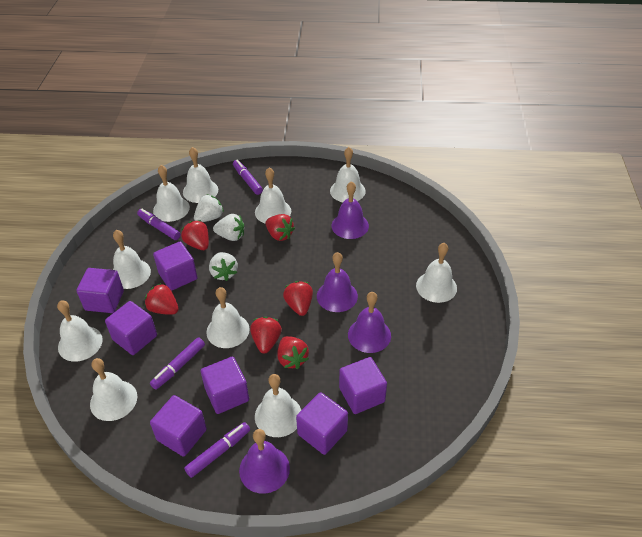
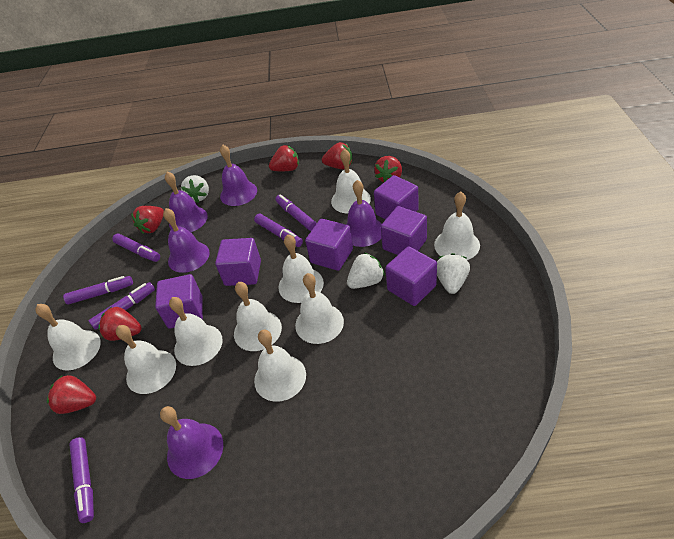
purple bell: 4 -> 5
purple cube: 7 -> 6
purple marker: 4 -> 6
white bell: 10 -> 9

